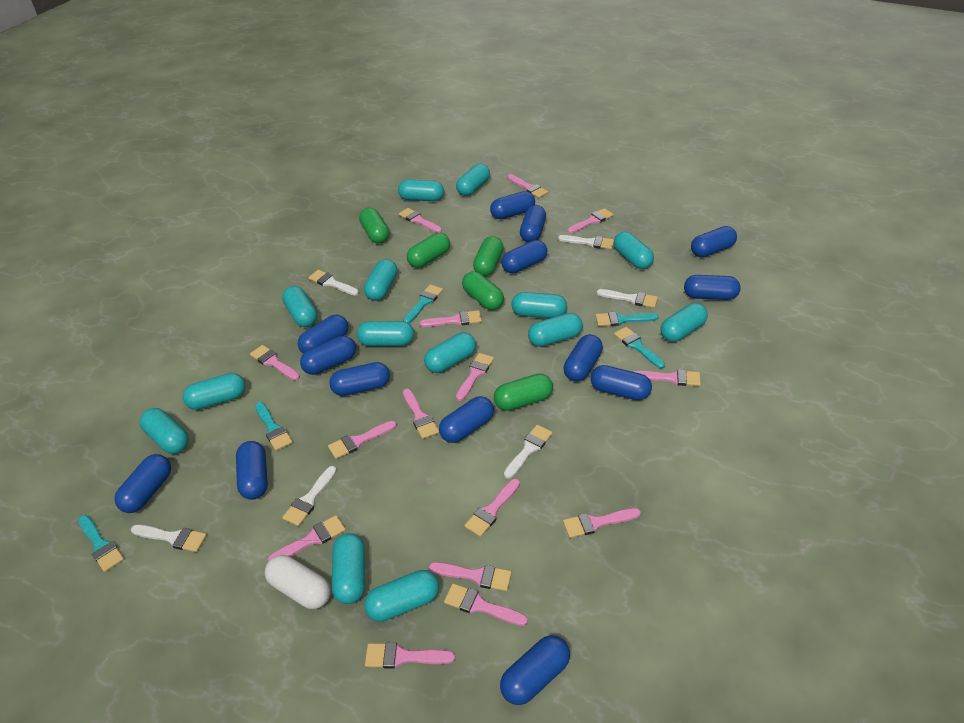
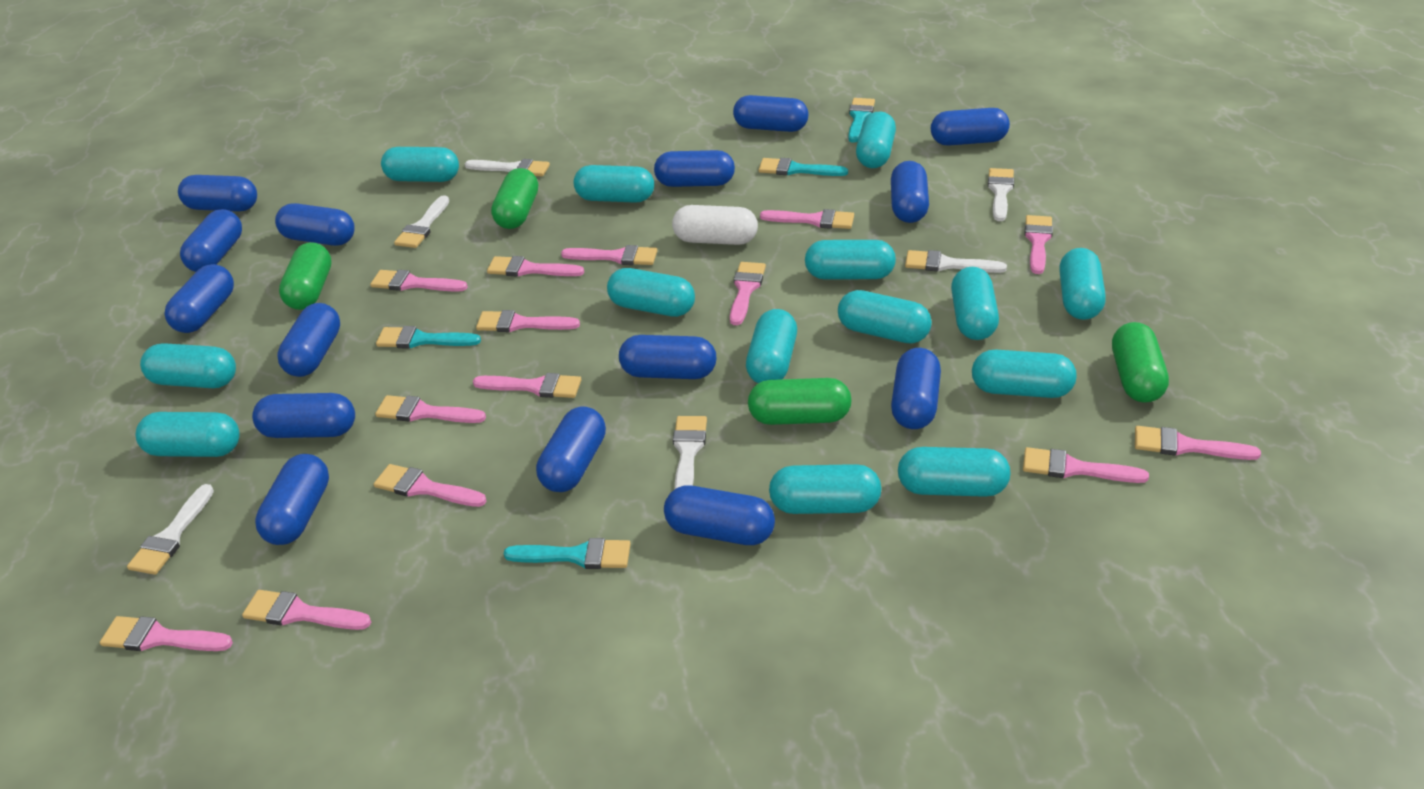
blue capsule: 14 -> 15
green capsule: 5 -> 4
pink brush: 15 -> 14
turquoise brush: 5 -> 4

